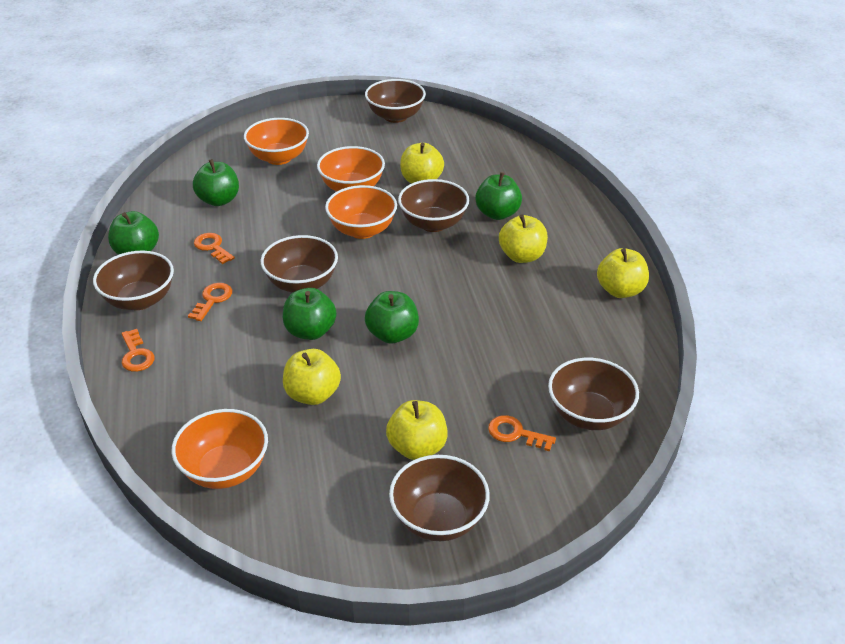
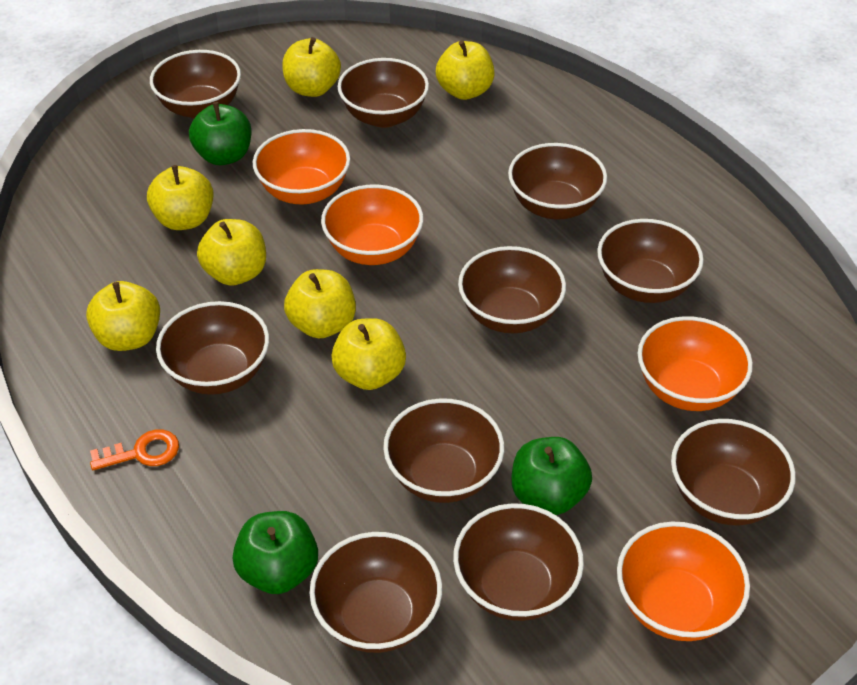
brown bowl: 6 -> 10
green apple: 5 -> 3
orange key: 4 -> 1
yellow apple: 5 -> 7

